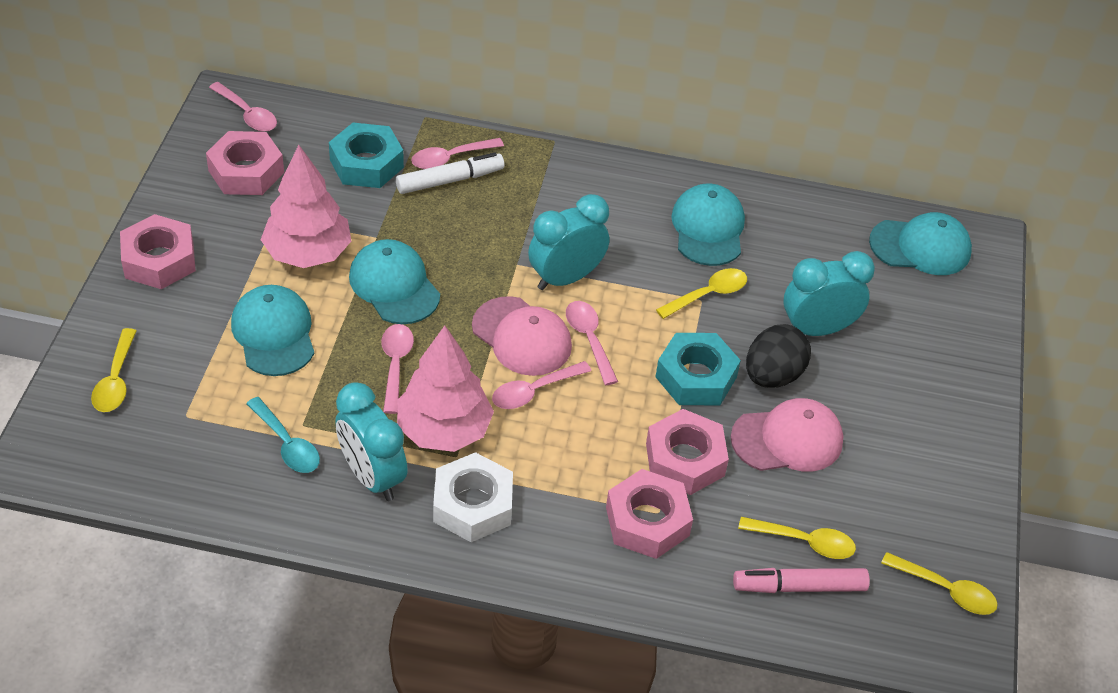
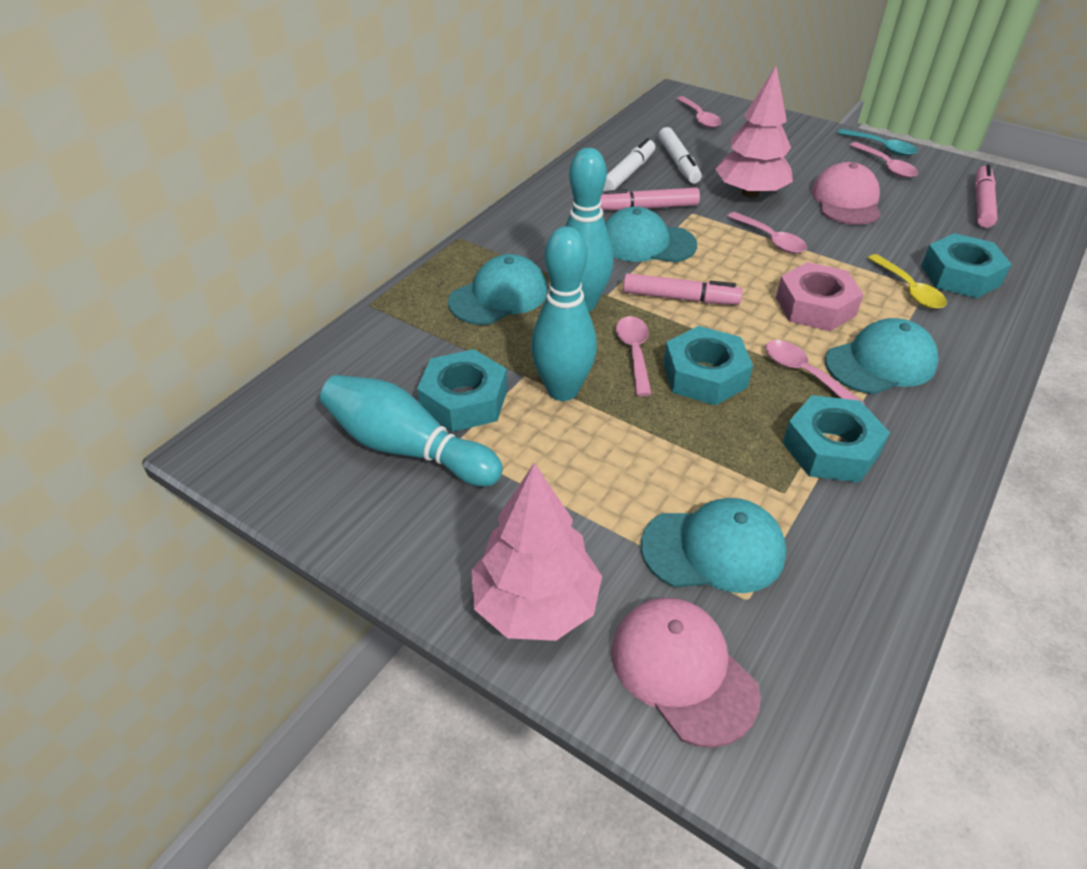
black egg: 1 -> 0
pink marker: 1 -> 3
pink nut: 4 -> 1
turquoise bowling pin: 0 -> 3
turquoise clock: 3 -> 0
turquoise nut: 2 -> 4
white marker: 1 -> 2
white nut: 1 -> 0
yellow spoon: 4 -> 1

